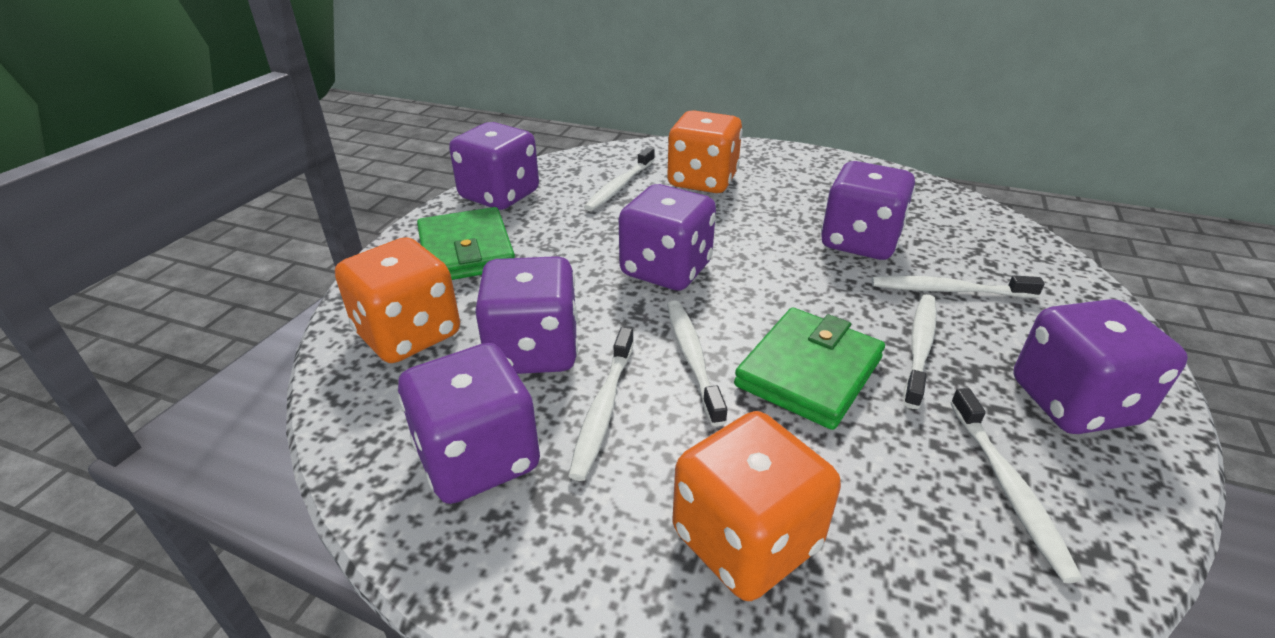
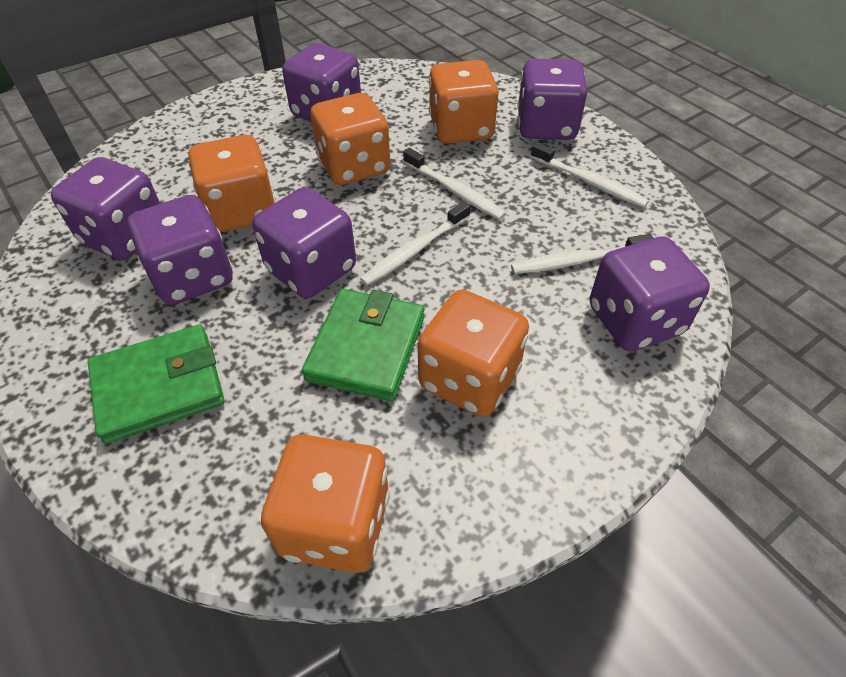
orange dice: 3 -> 5
white toothbrush: 6 -> 4

